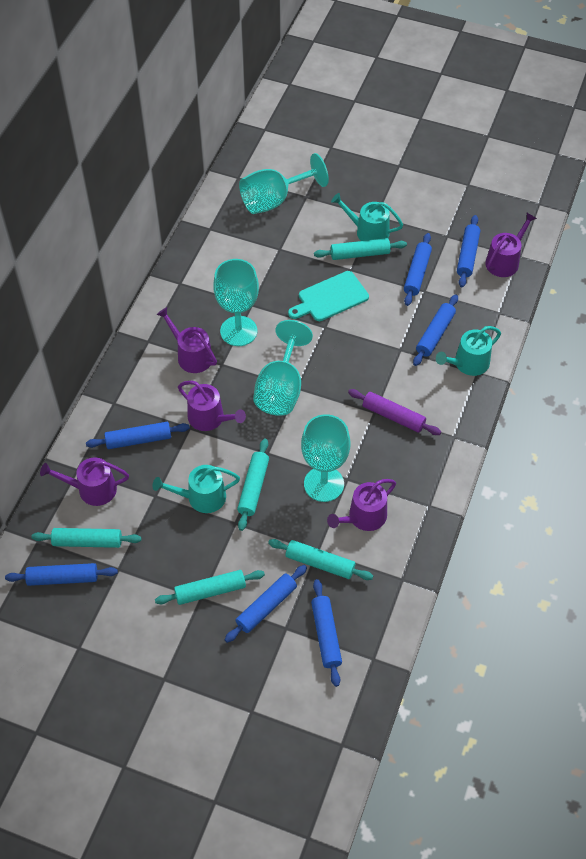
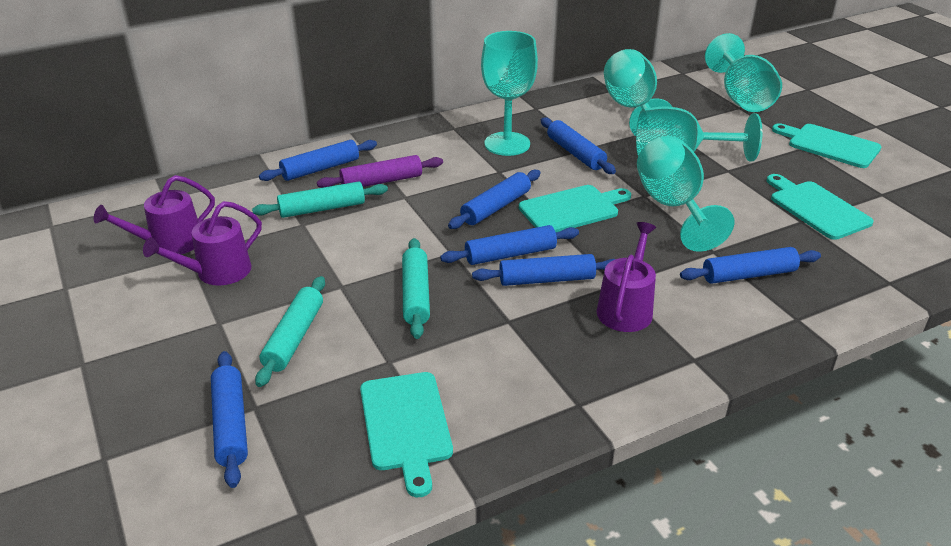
purple watering can: 5 -> 3
turquoise cutting board: 1 -> 4
turquoise goblet: 4 -> 5
turquoise rolling pin: 5 -> 3
turquoise watering can: 3 -> 0

